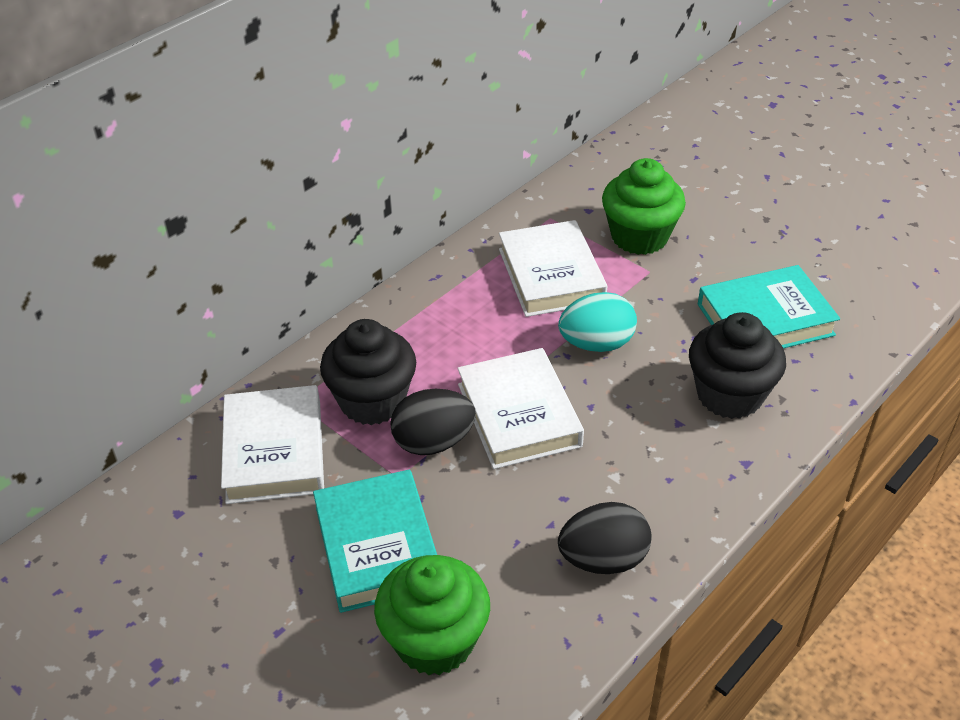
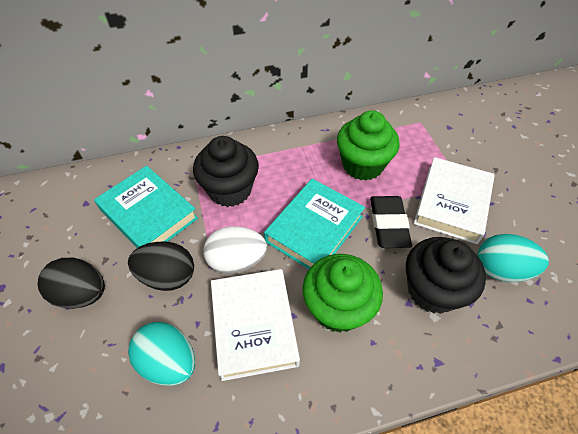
black eraser: 0 -> 1
turquoise egg: 1 -> 2
white book: 3 -> 2
white egg: 0 -> 1

